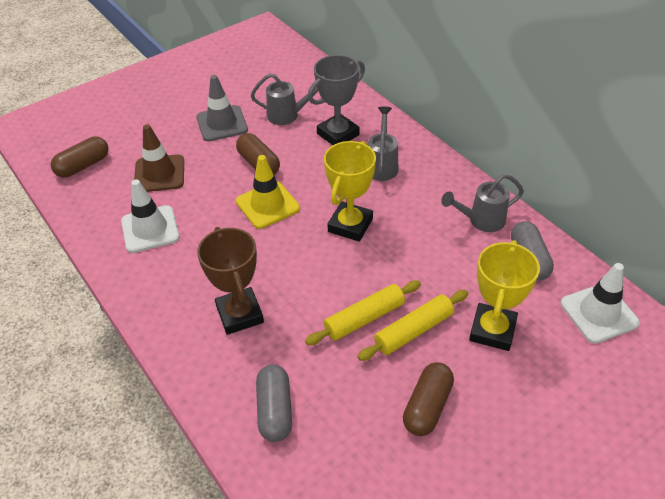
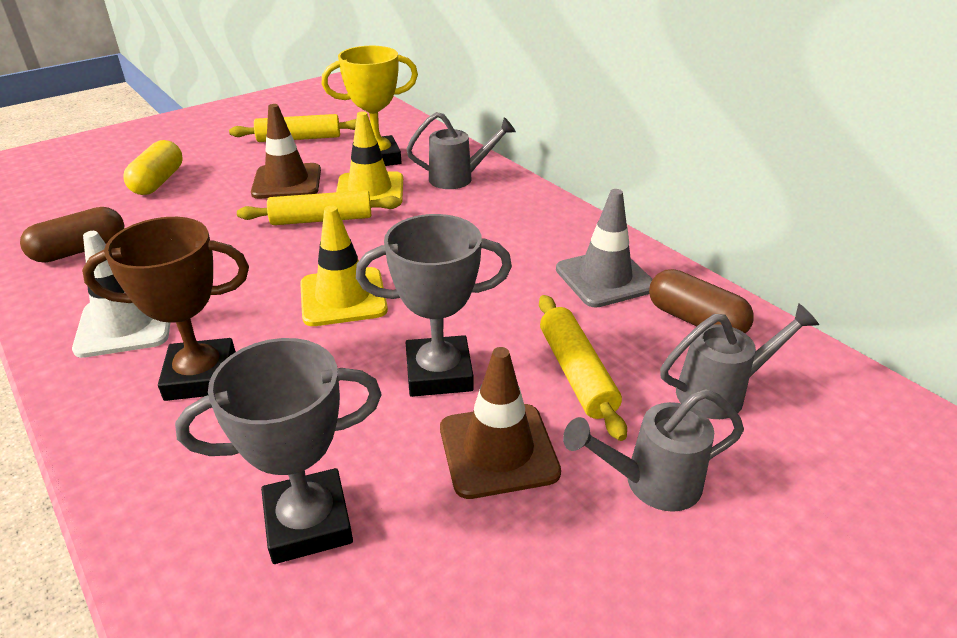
brown capsule: 3 -> 2
brown traffic cone: 1 -> 2
grey capsule: 2 -> 0
grey trophy: 1 -> 2
white traffic cone: 2 -> 1
yellow capsule: 0 -> 1
yellow rolling pin: 2 -> 3
yellow traffic cone: 1 -> 2
yellow trophy: 2 -> 1

